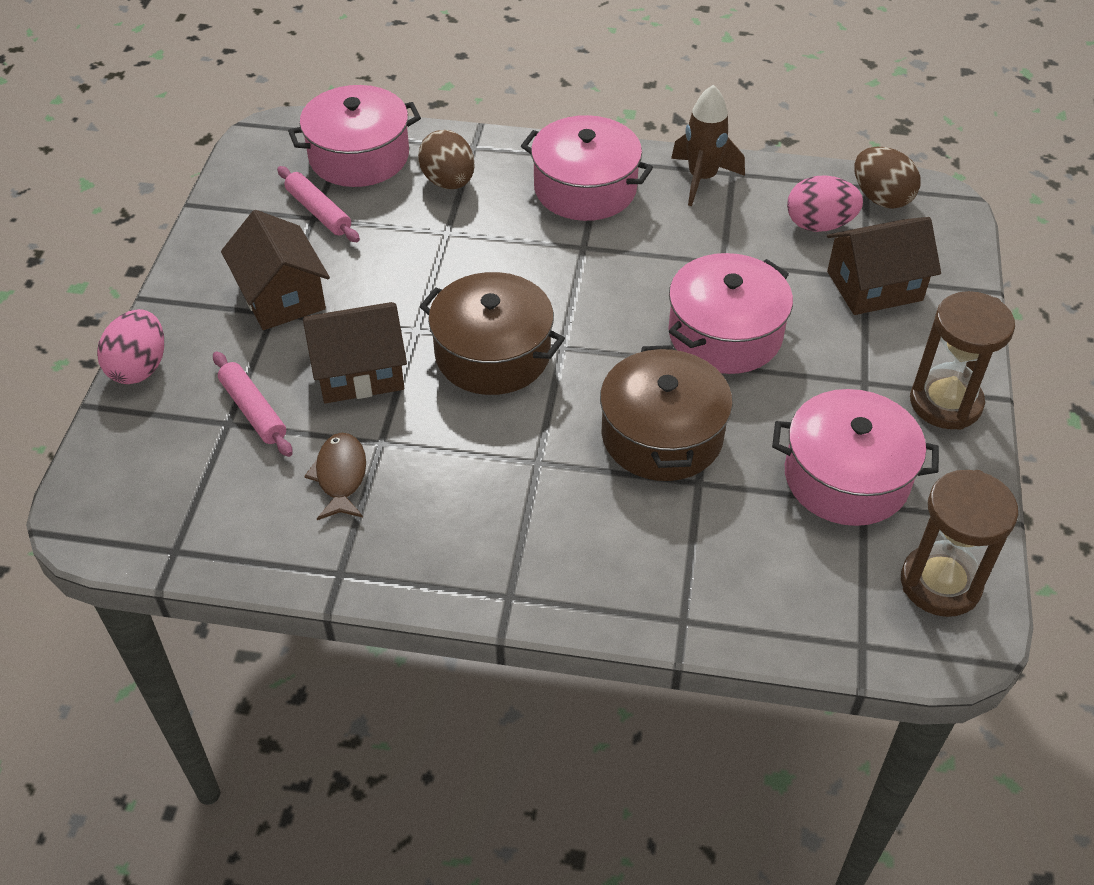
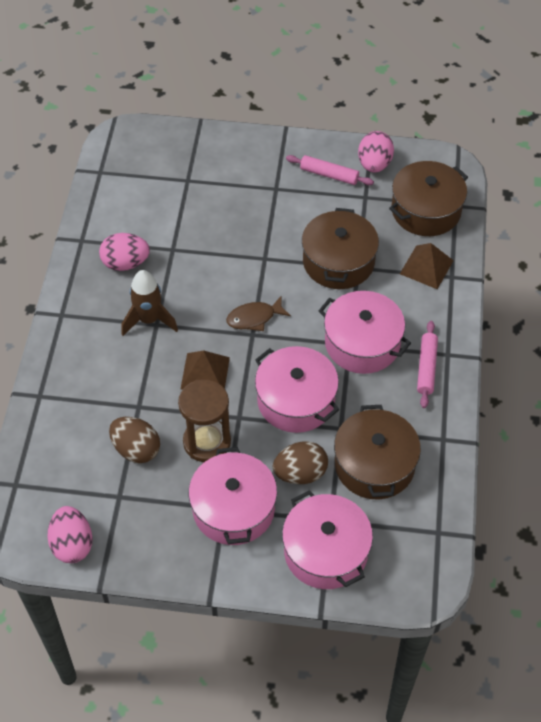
brown hourglass: 2 -> 1
brown house: 3 -> 0
brown pot: 2 -> 3
brown pyramid: 0 -> 2
pink egg: 2 -> 3

